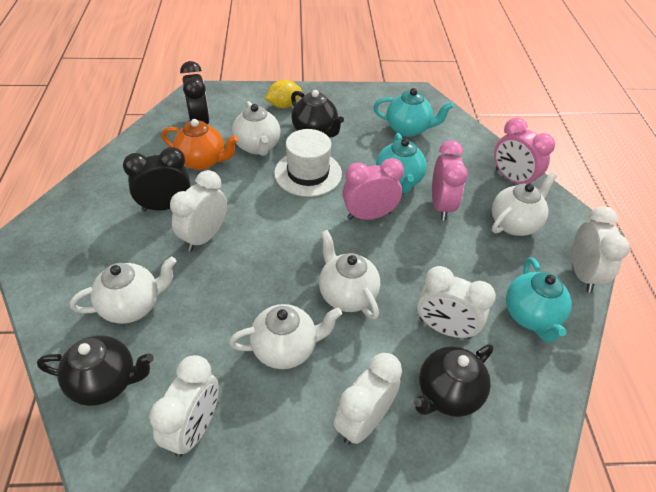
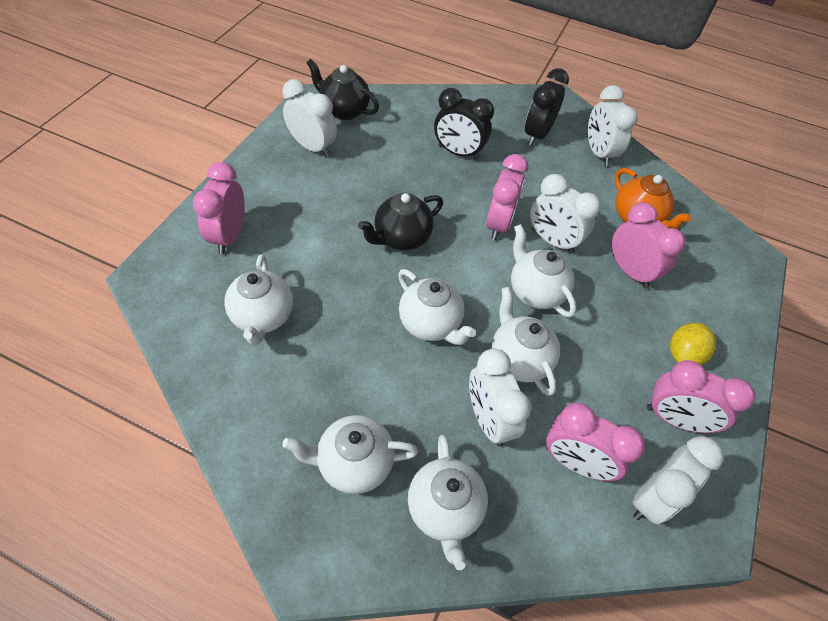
black teapot: 3 -> 2
pink clock: 3 -> 5
turquoise teapot: 3 -> 0
white hat: 1 -> 0
white teapot: 5 -> 6

